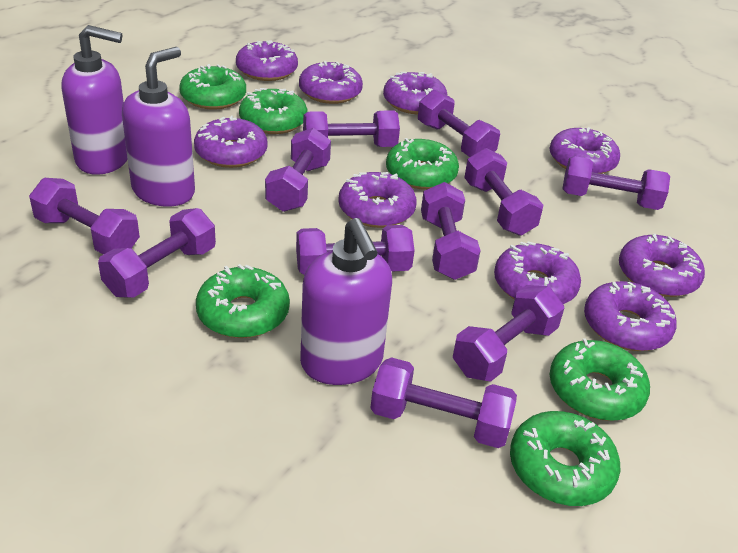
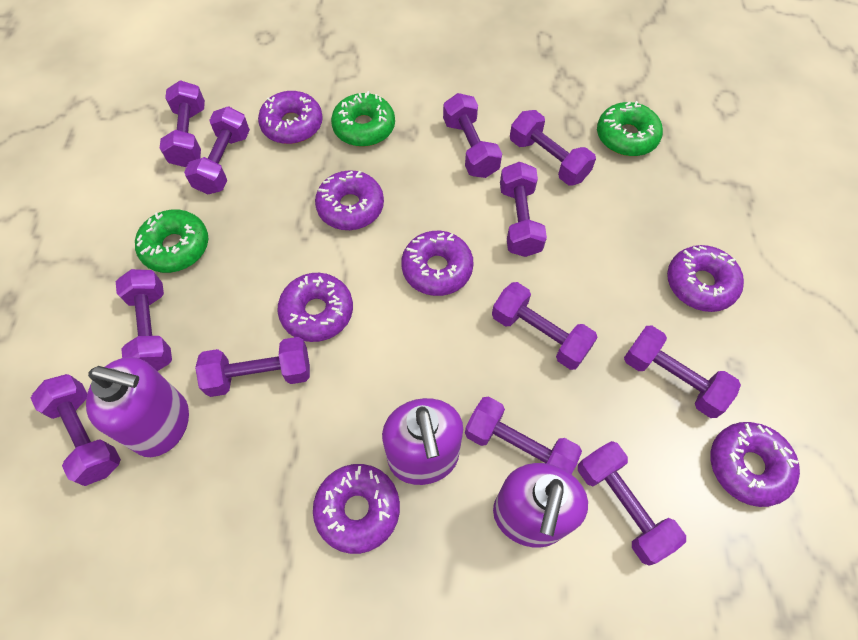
green donut: 6 -> 3
purple donut: 9 -> 7
purple dumbbell: 11 -> 12

